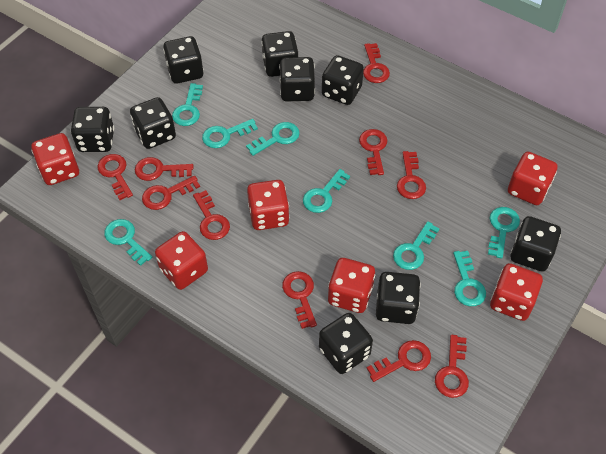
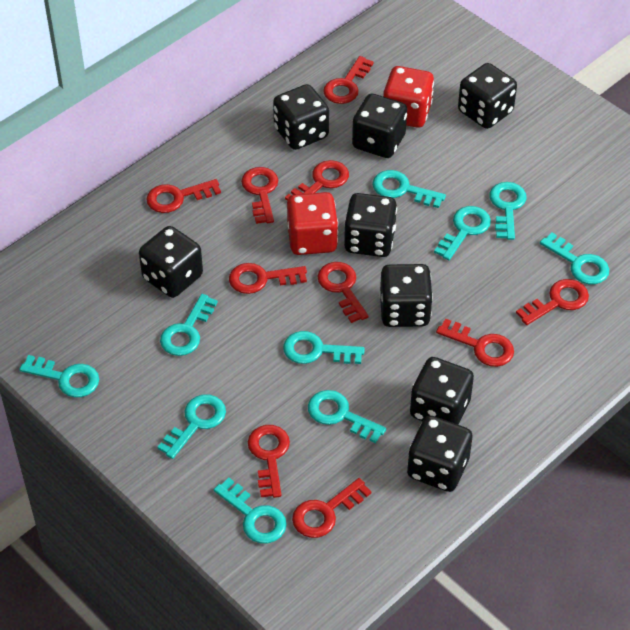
black dice: 9 -> 8
red dice: 6 -> 2
turquoise key: 8 -> 10

